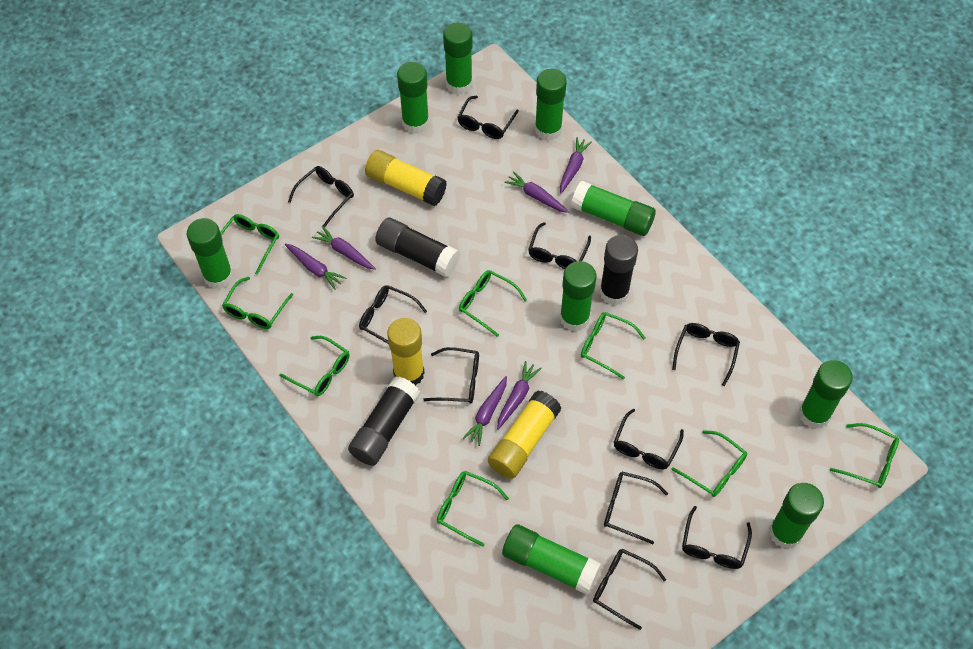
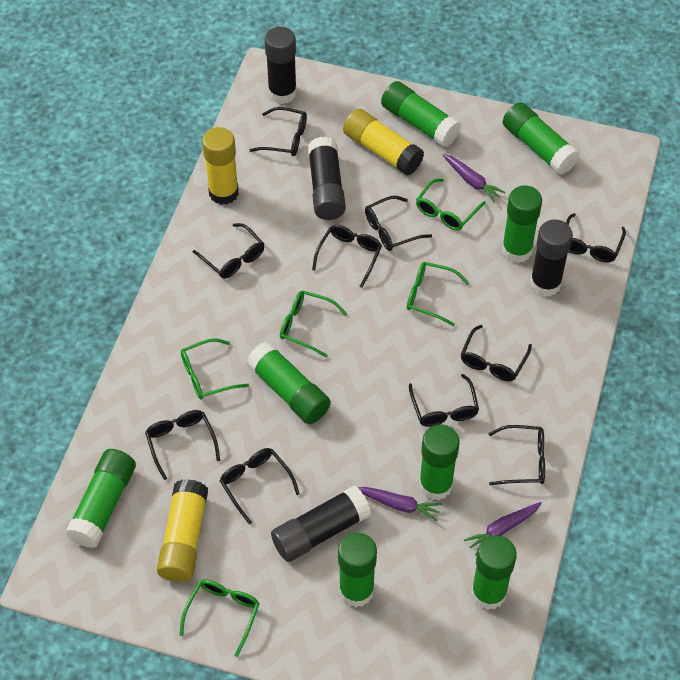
black glue stick: 3 -> 4
green glasses: 8 -> 5
green glue stick: 9 -> 8
purple carrot: 6 -> 3

